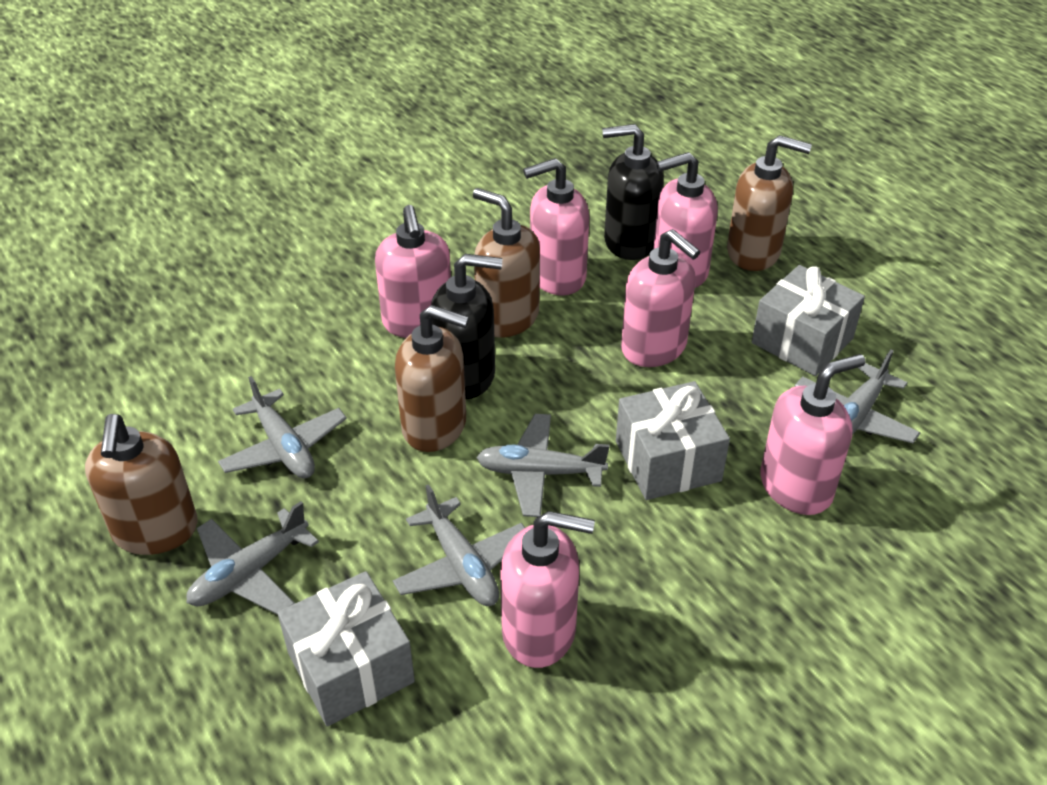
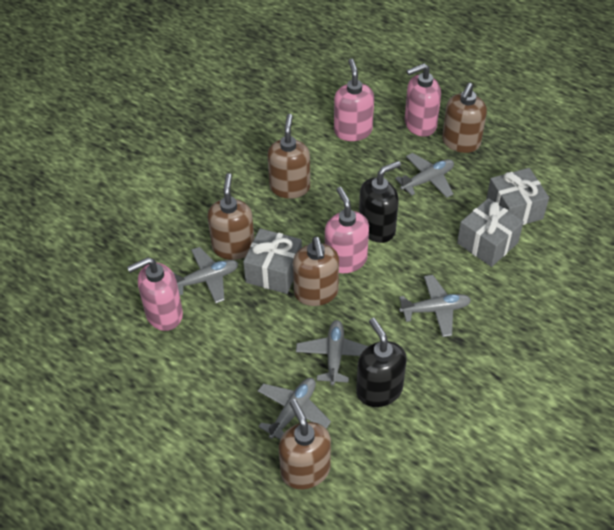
brown soap dispenser: 4 -> 5
pink soap dispenser: 6 -> 4

